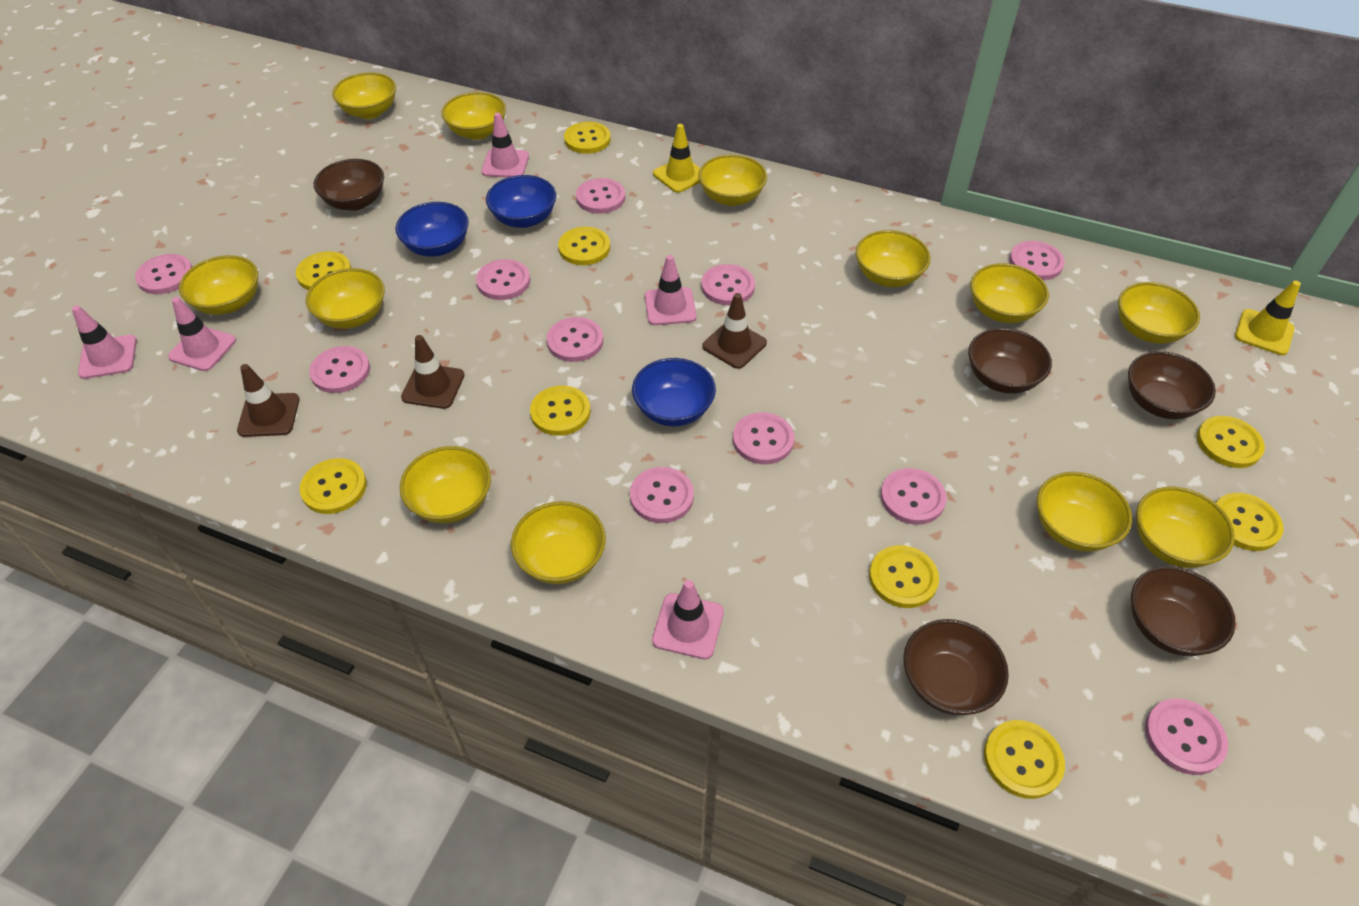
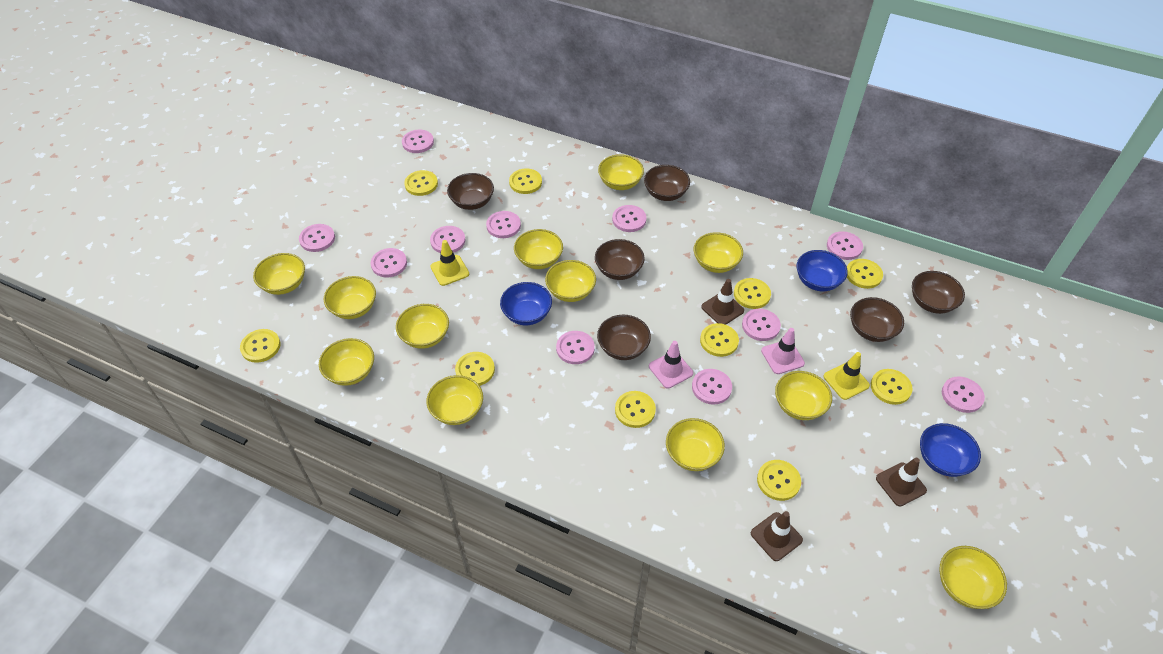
brown bowl: 5 -> 6
pink traffic cone: 5 -> 2
yellow button: 9 -> 10

